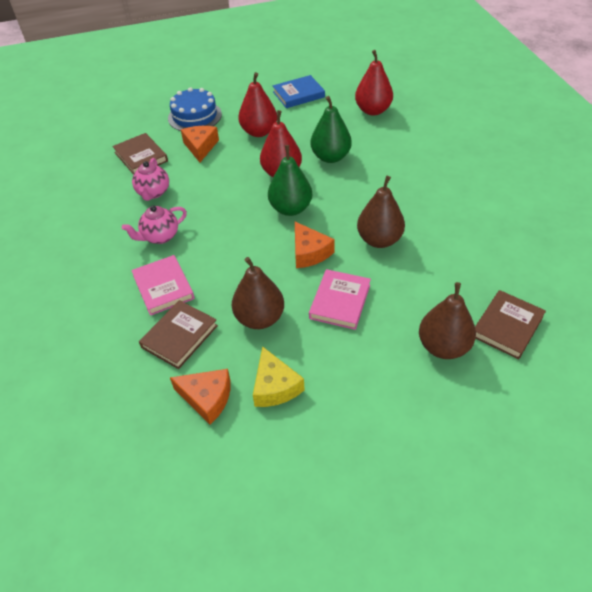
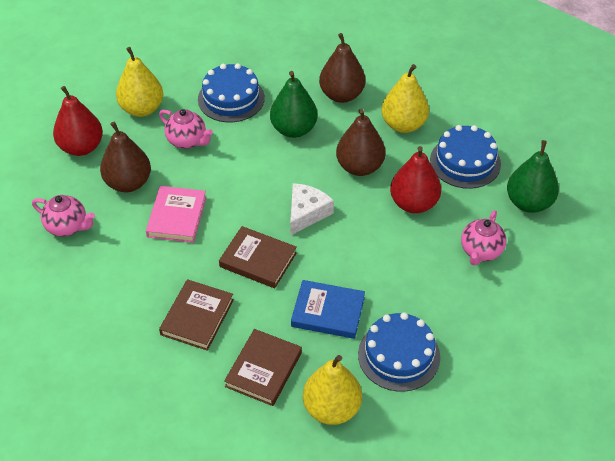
blue cake: 1 -> 3
orange cheese: 3 -> 0
pink book: 2 -> 1
pink teapot: 2 -> 3
red pear: 3 -> 2
white cheese: 0 -> 1
yellow cheese: 1 -> 0
yellow pear: 0 -> 3

